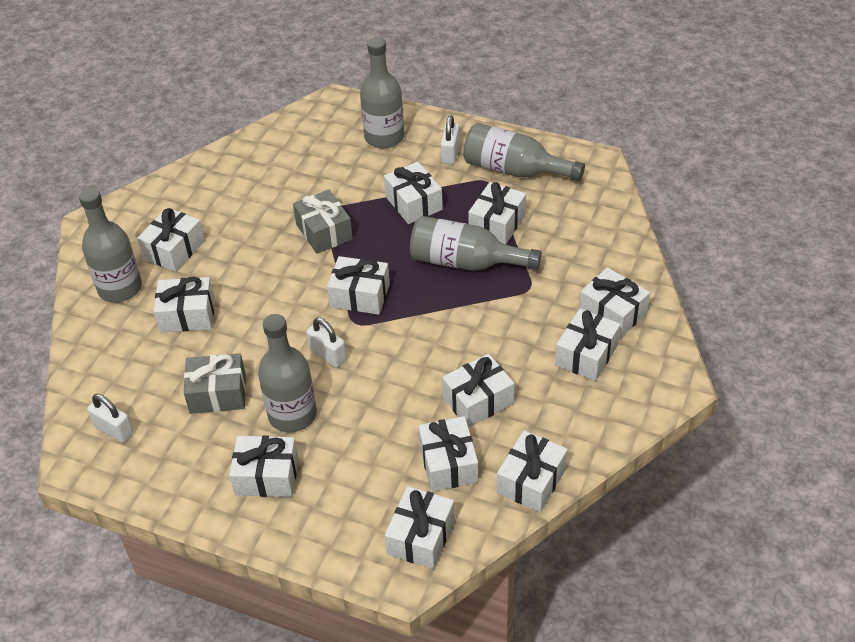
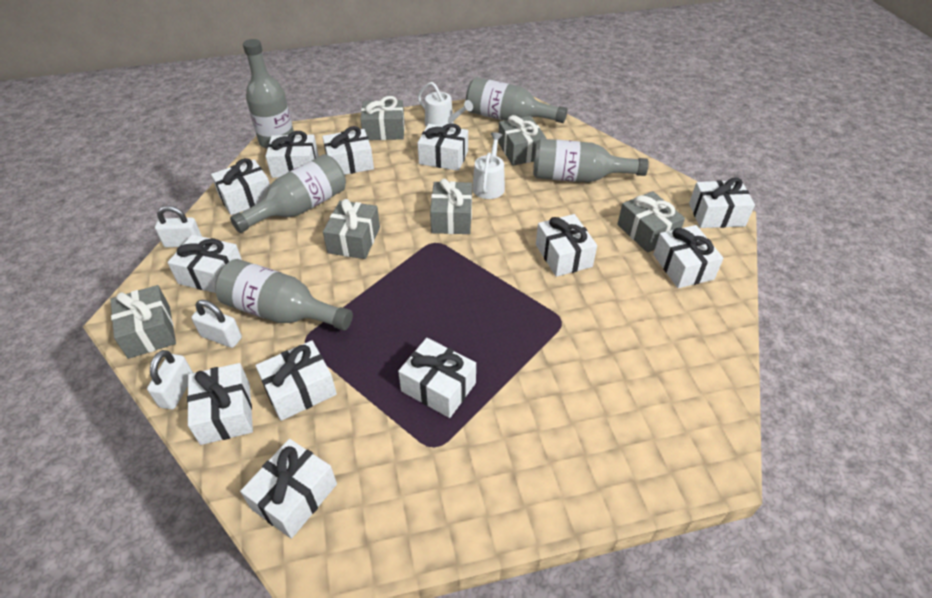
grey gift: 2 -> 6
white watering can: 0 -> 2

